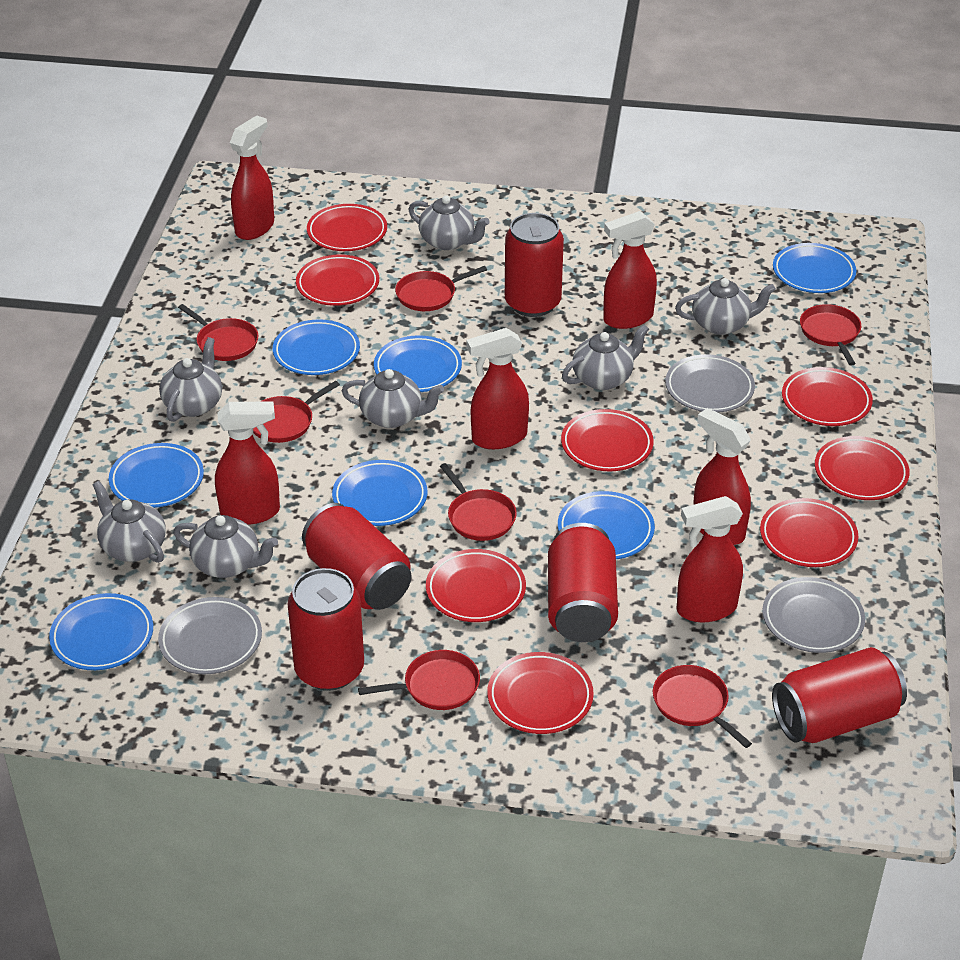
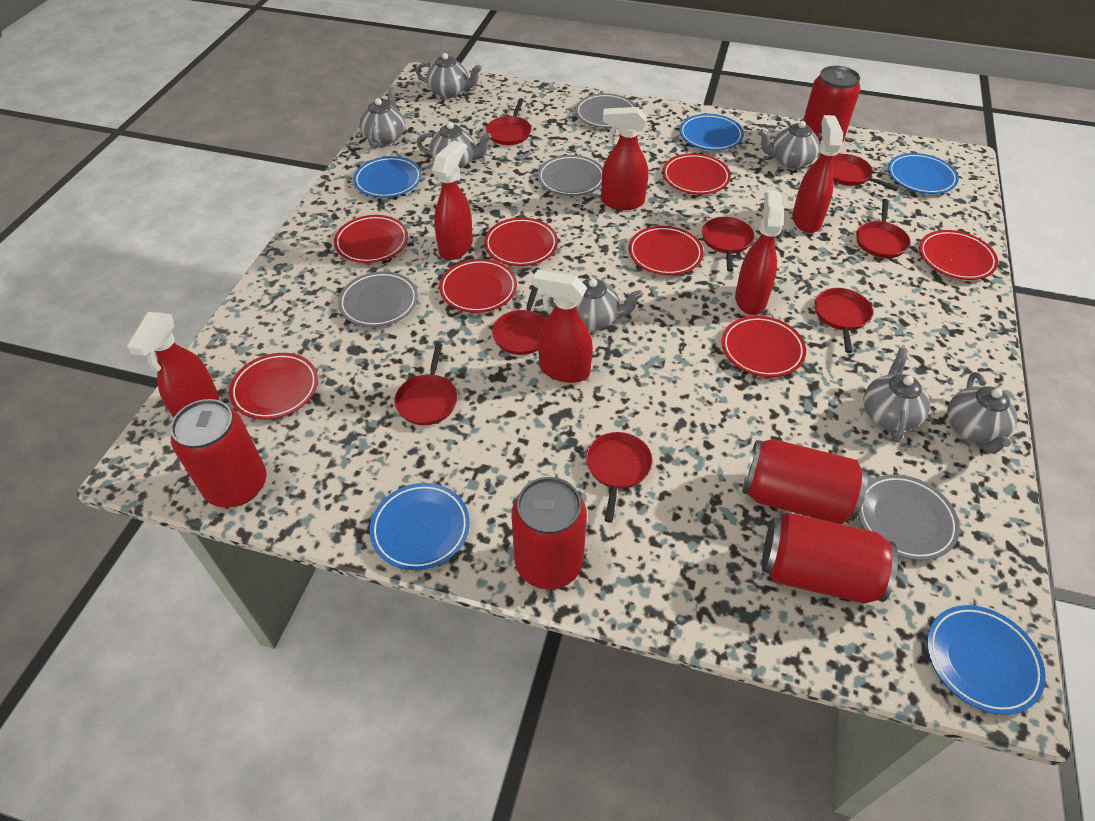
blue plate: 7 -> 5
grey plate: 3 -> 4
red pan: 7 -> 8

